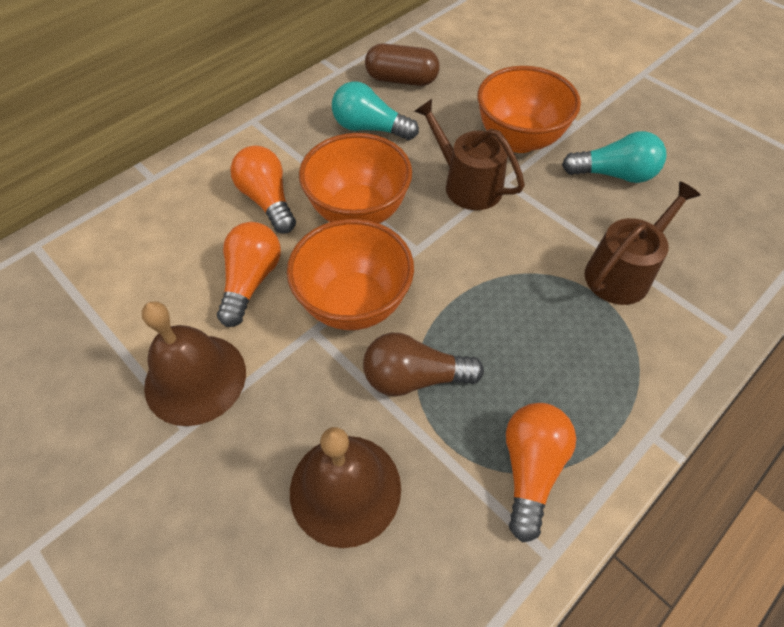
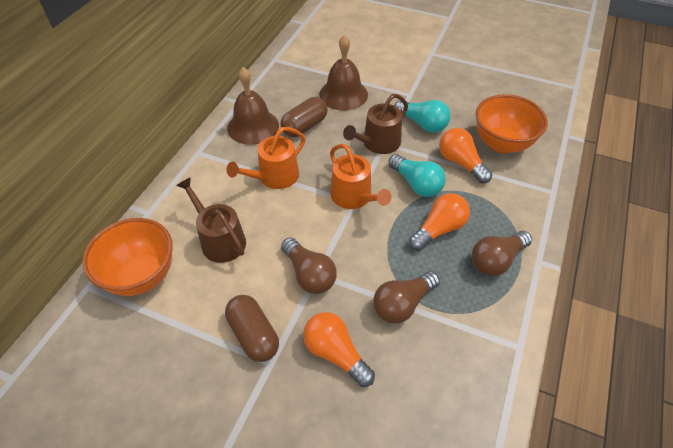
brown capsule: 1 -> 2
brown light bulb: 1 -> 3
orange bowl: 3 -> 2
orange watering can: 0 -> 2

